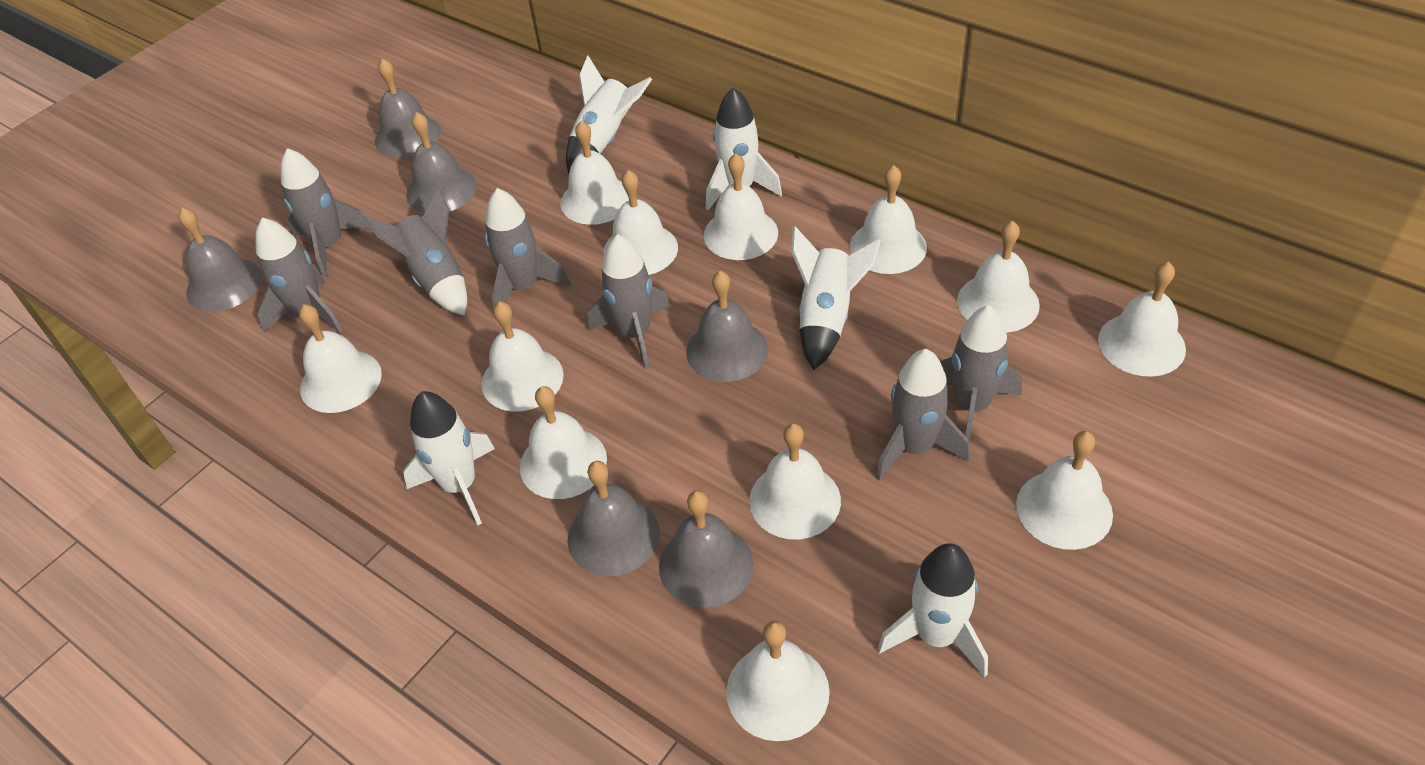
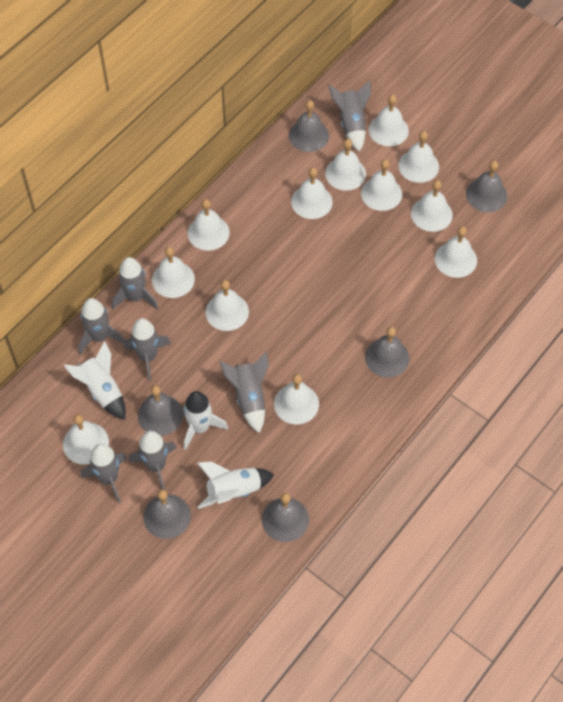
white rocket: 5 -> 3

